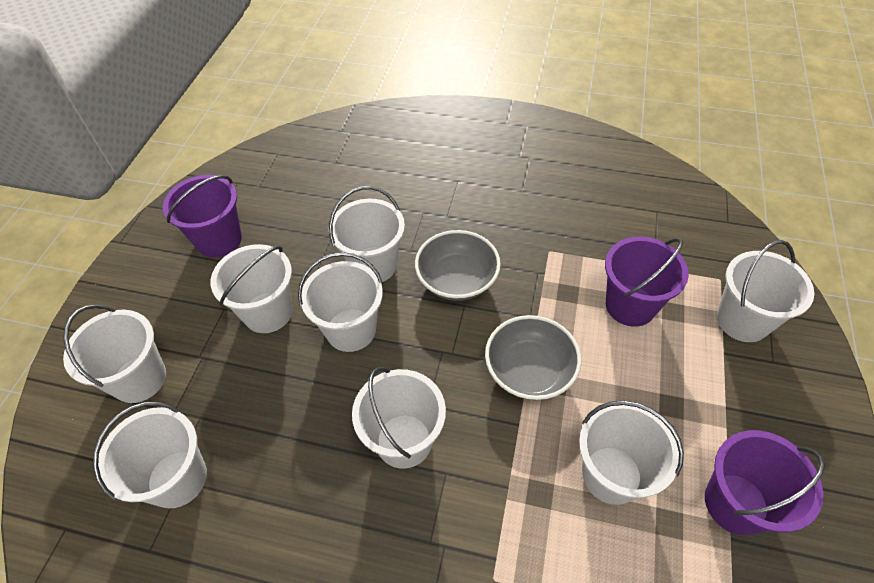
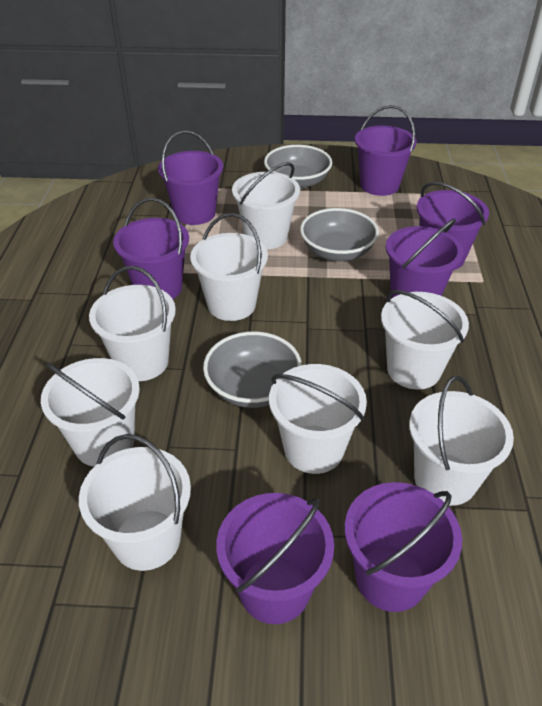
grey bowl: 2 -> 3
purple bucket: 3 -> 7

